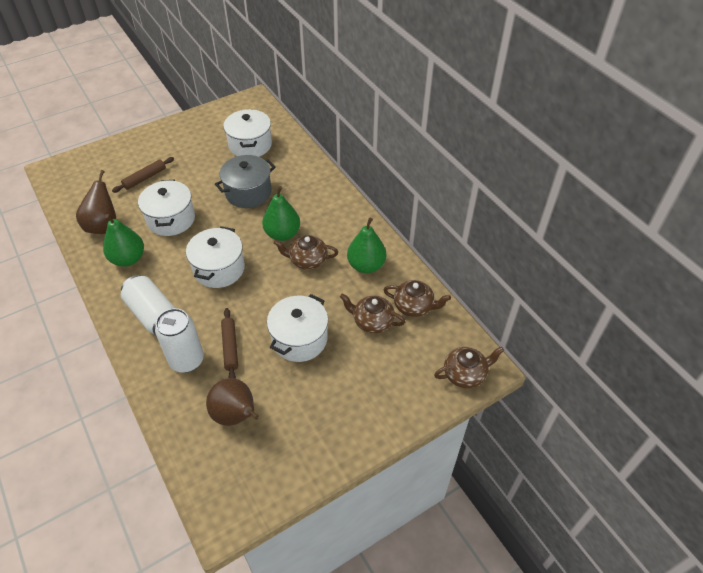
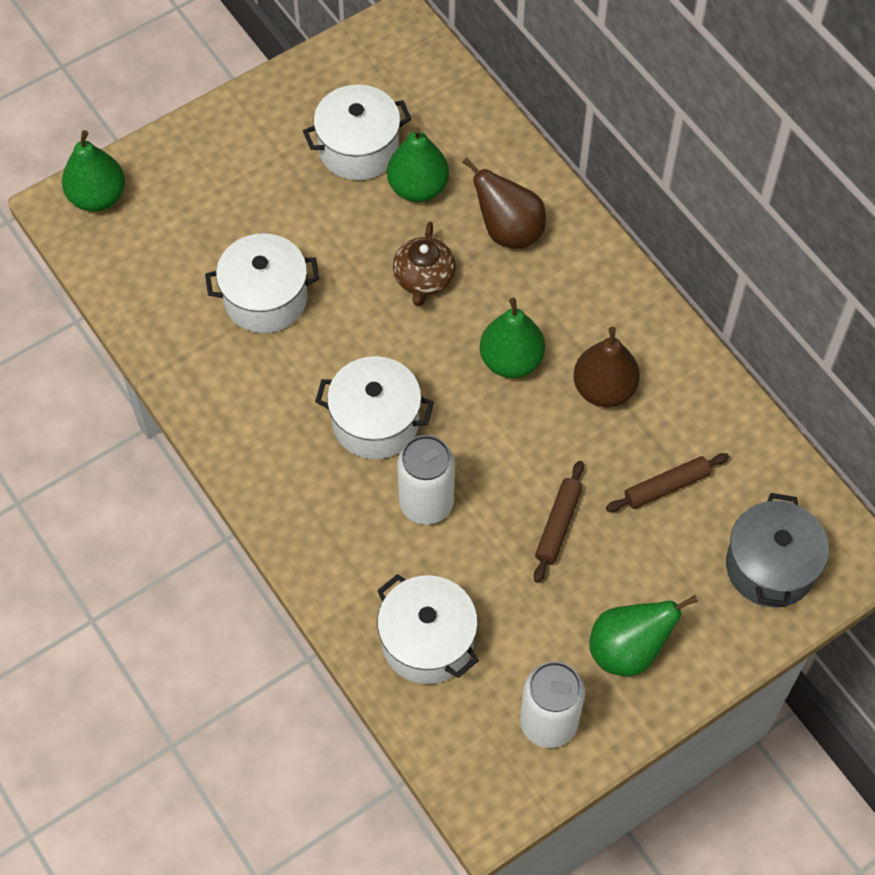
brown teapot: 4 -> 1
green pear: 3 -> 4

